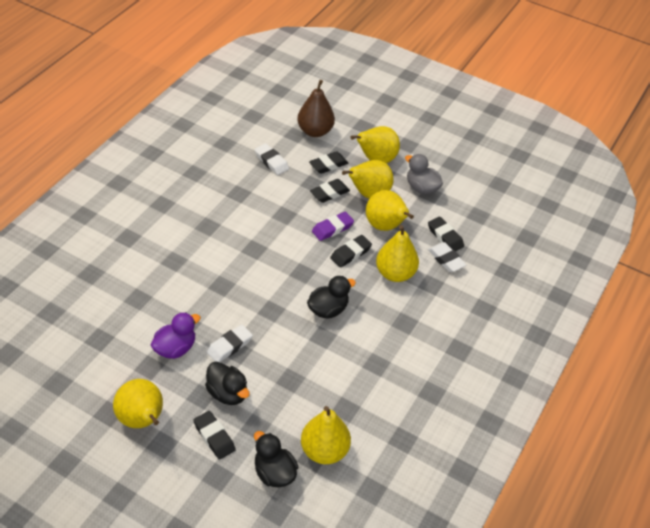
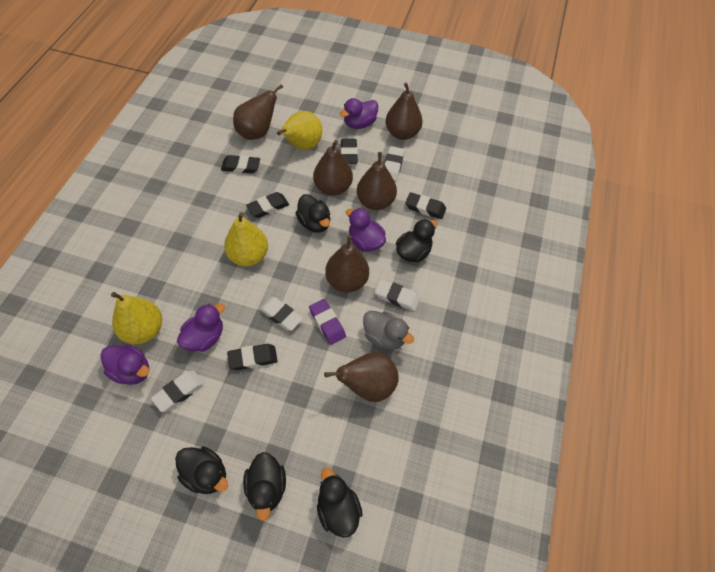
black duck: 3 -> 5
brown pear: 1 -> 6
purple duck: 1 -> 4
white eraser: 3 -> 4
yellow pear: 6 -> 3

